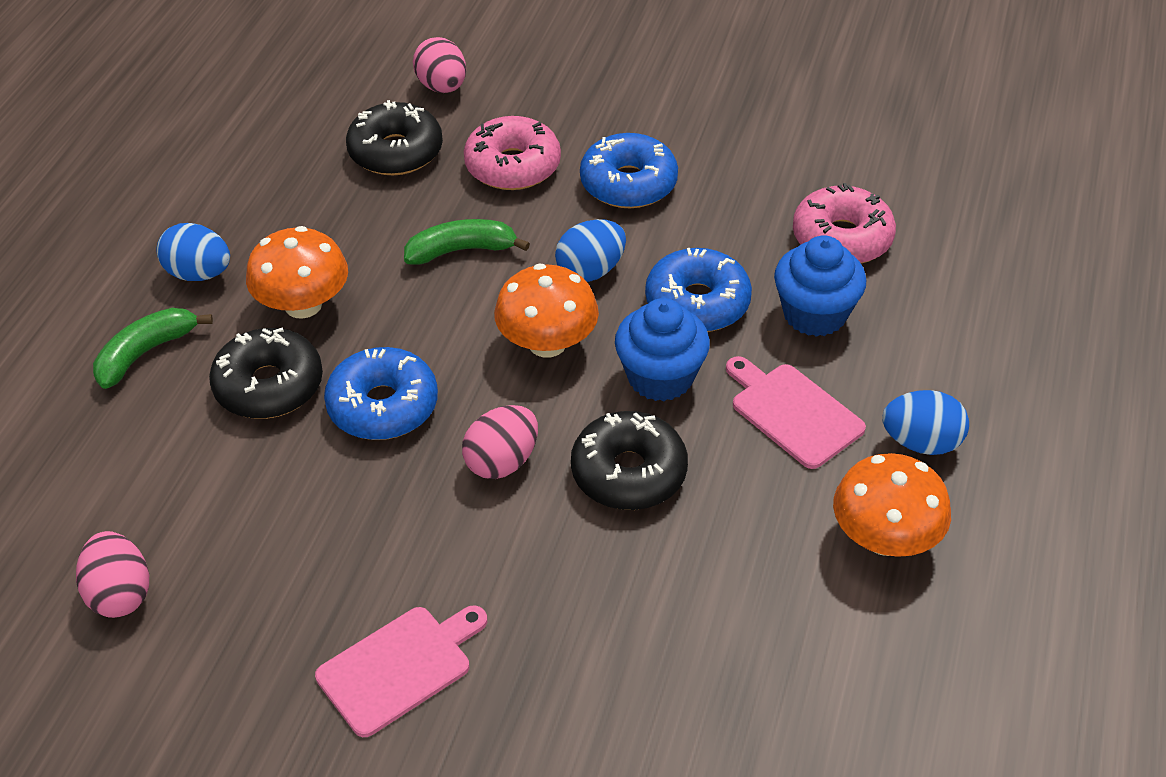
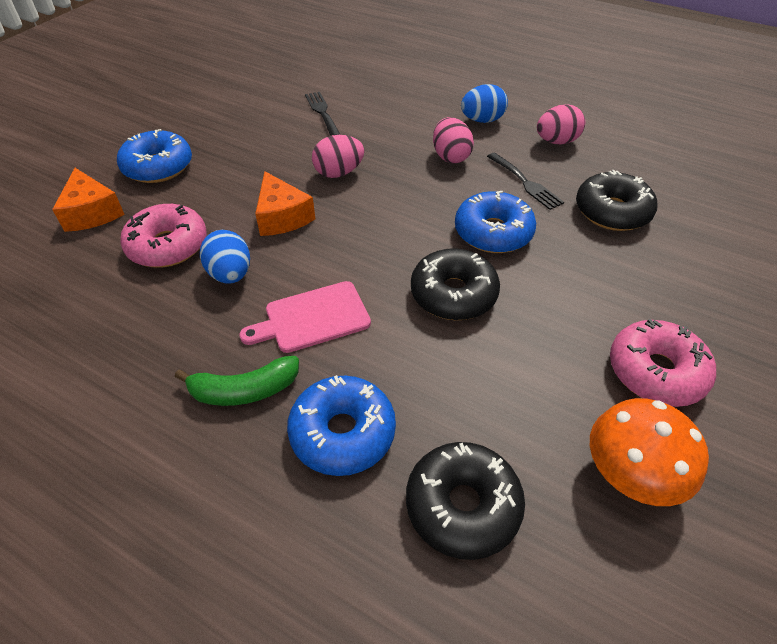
black fork: 0 -> 2
blue cupcake: 2 -> 0
blue egg: 3 -> 2
green banana: 2 -> 1
orange cheese: 0 -> 2
orange mushroom: 3 -> 1
pink cutting board: 2 -> 1

